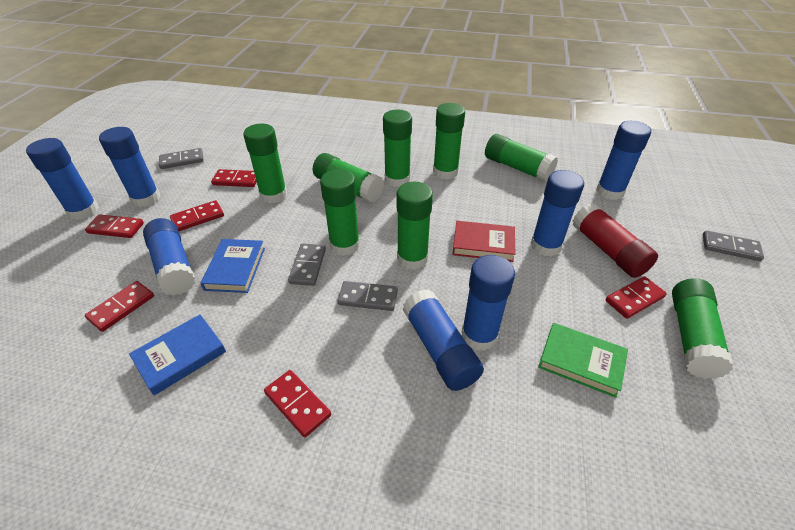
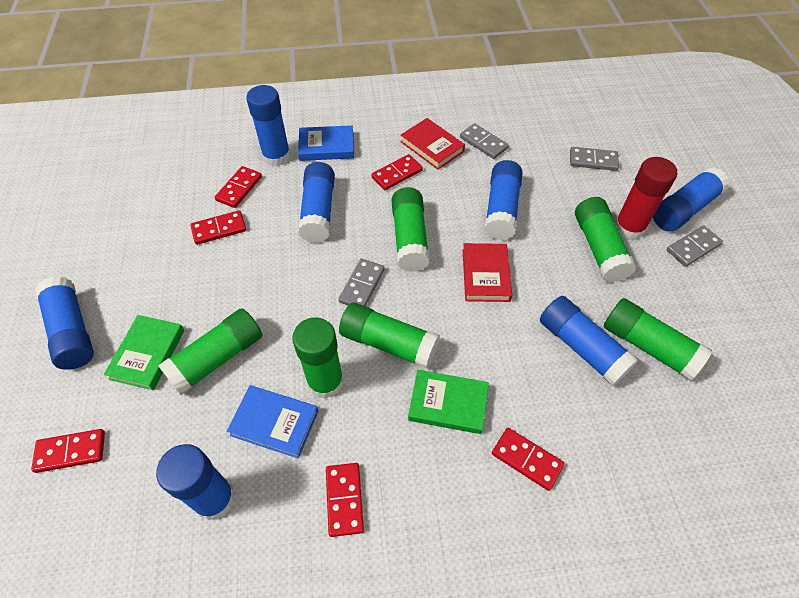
green book: 1 -> 2
green glue stick: 8 -> 6
red book: 1 -> 2

